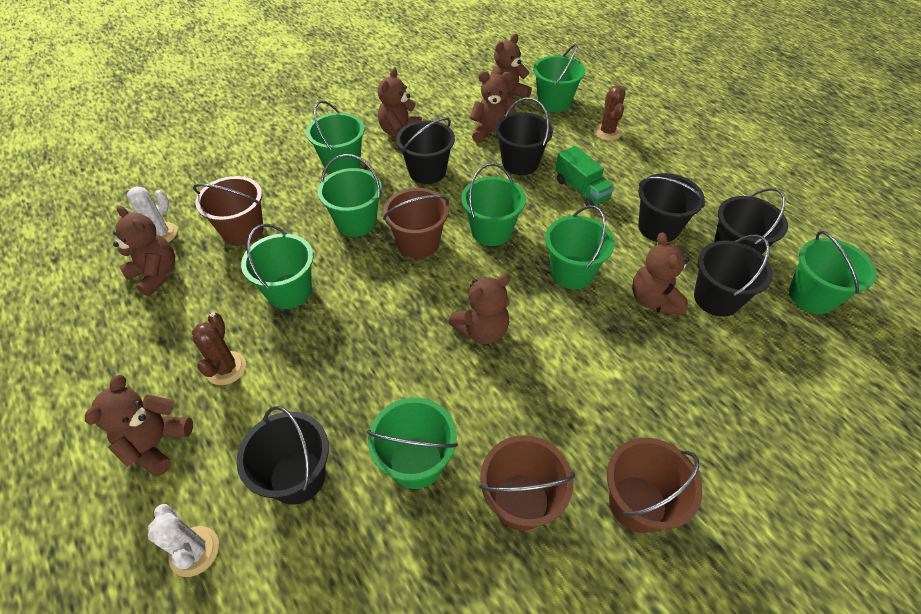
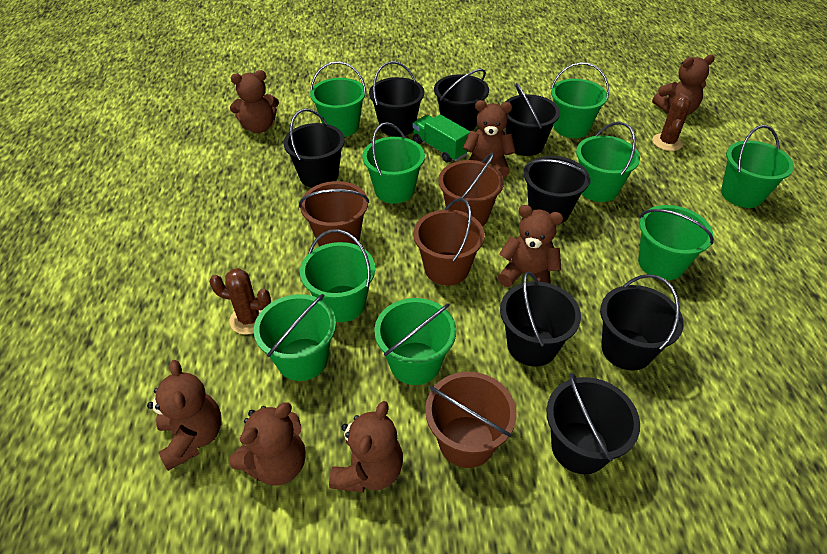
black bucket: 6 -> 8
green bucket: 8 -> 9
white cactus: 2 -> 0

